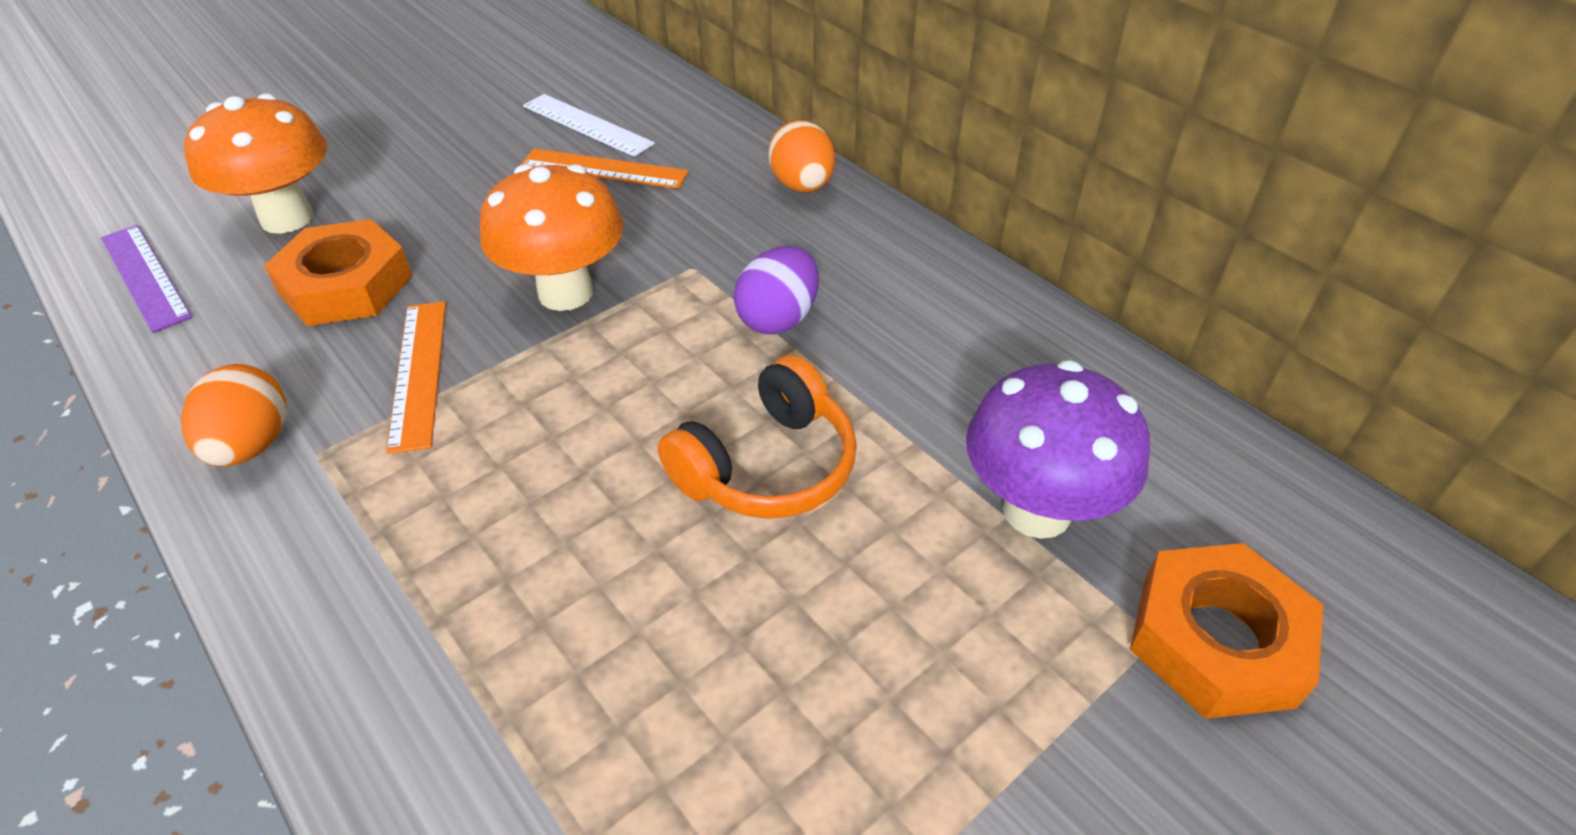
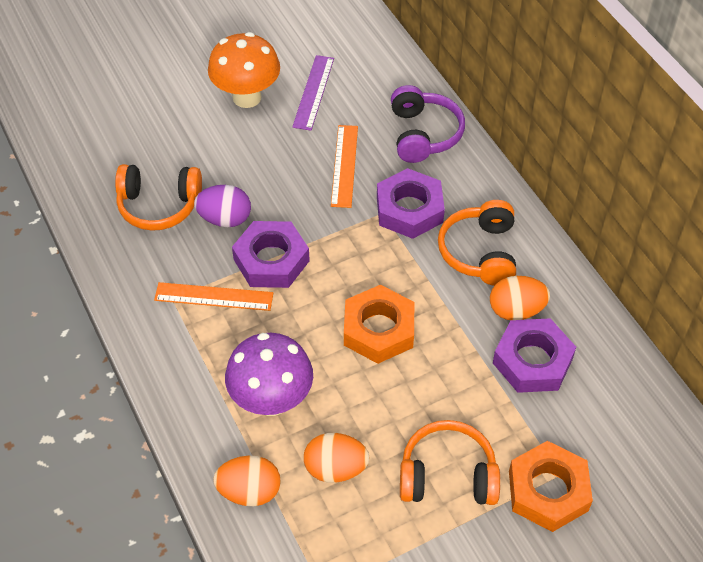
orange egg: 2 -> 3
orange headphones: 1 -> 3
orange mushroom: 2 -> 1
purple headphones: 0 -> 1
purple nut: 0 -> 3
white ruler: 1 -> 0

